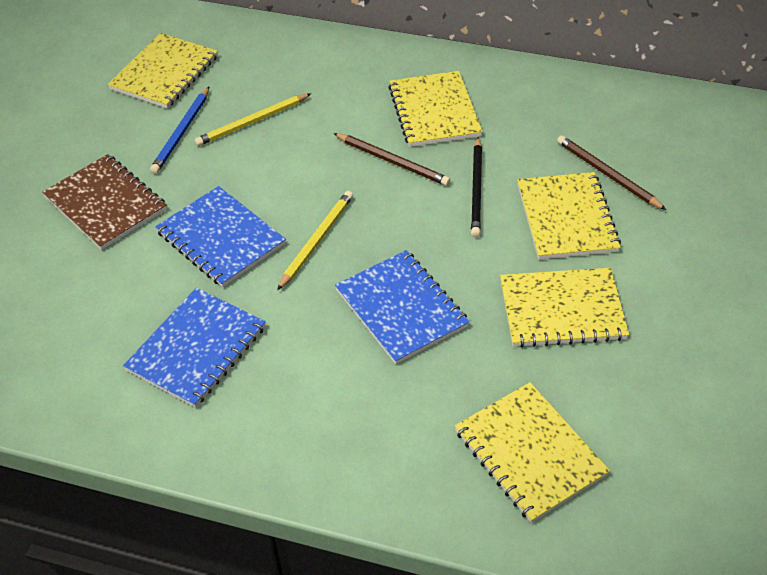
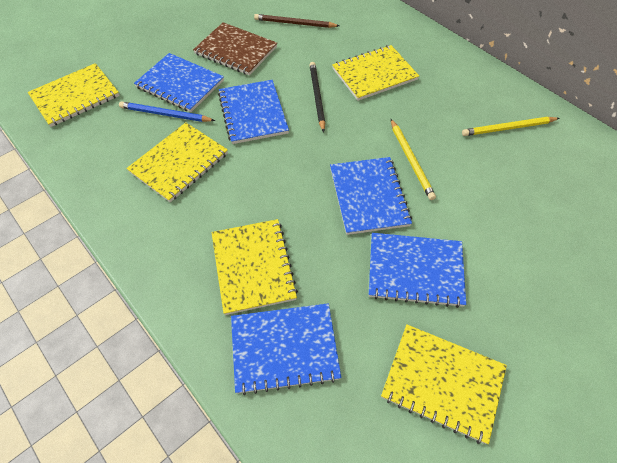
blue notebook: 3 -> 5
brown pencil: 2 -> 1

